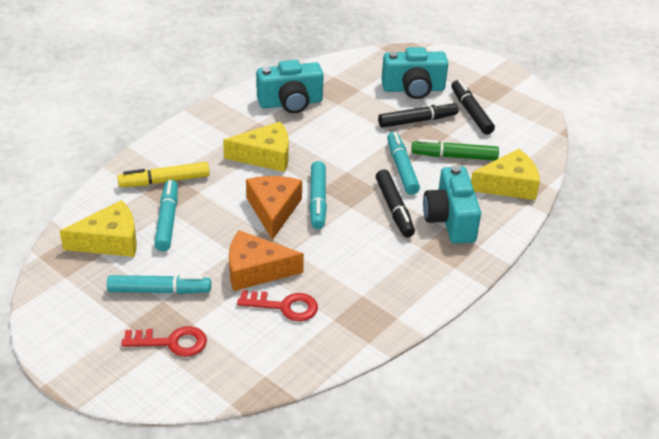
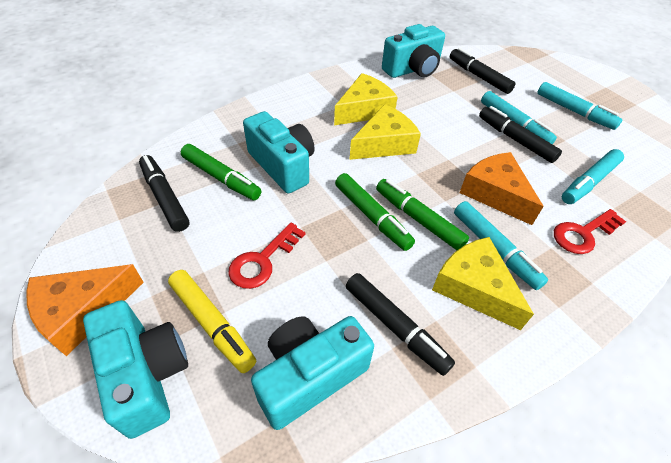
black marker: 3 -> 4
green marker: 1 -> 3
turquoise camera: 3 -> 4

